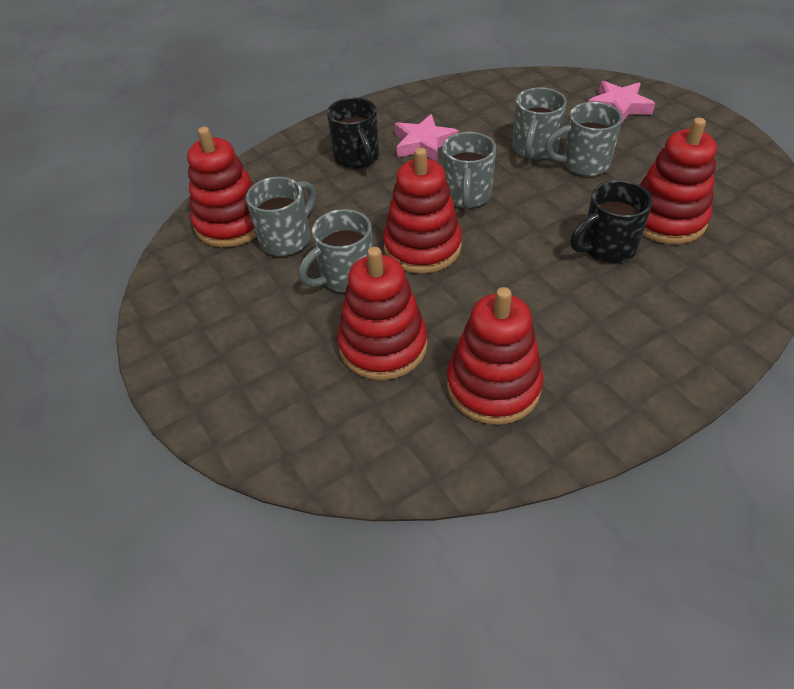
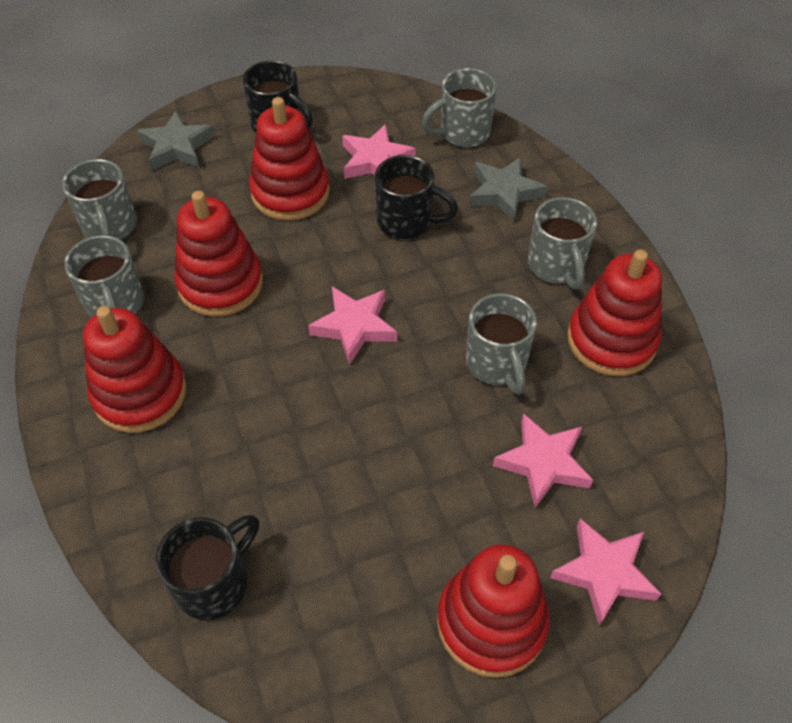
black mug: 2 -> 3
grey star: 0 -> 2
pink star: 2 -> 4

